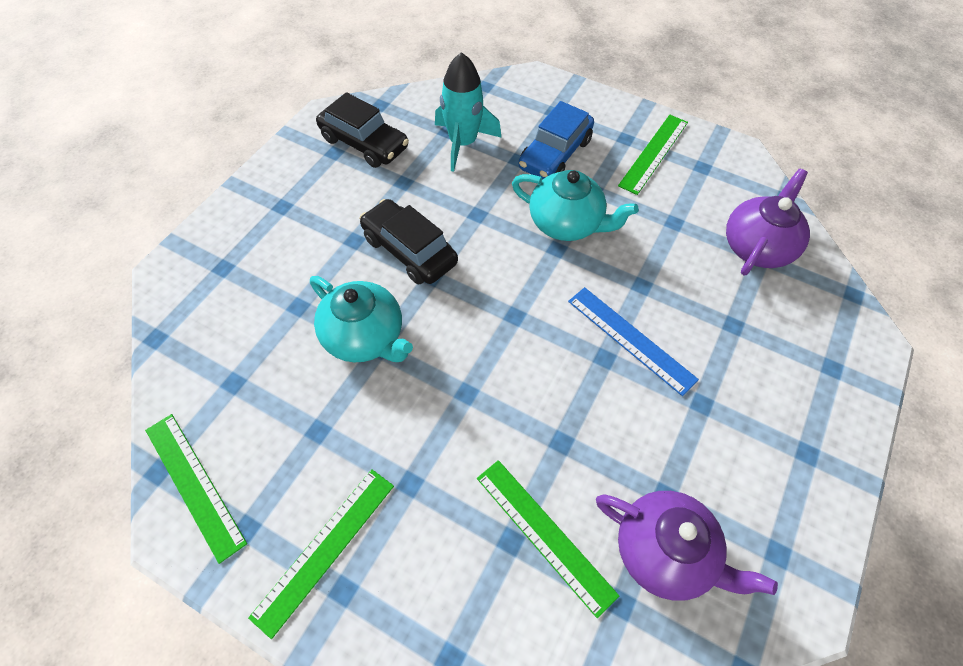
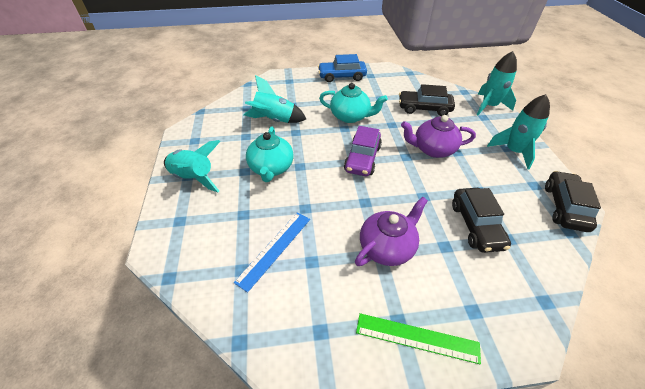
black car: 2 -> 3
green ruler: 4 -> 1
purple car: 0 -> 1
turquoise rocket: 1 -> 4

